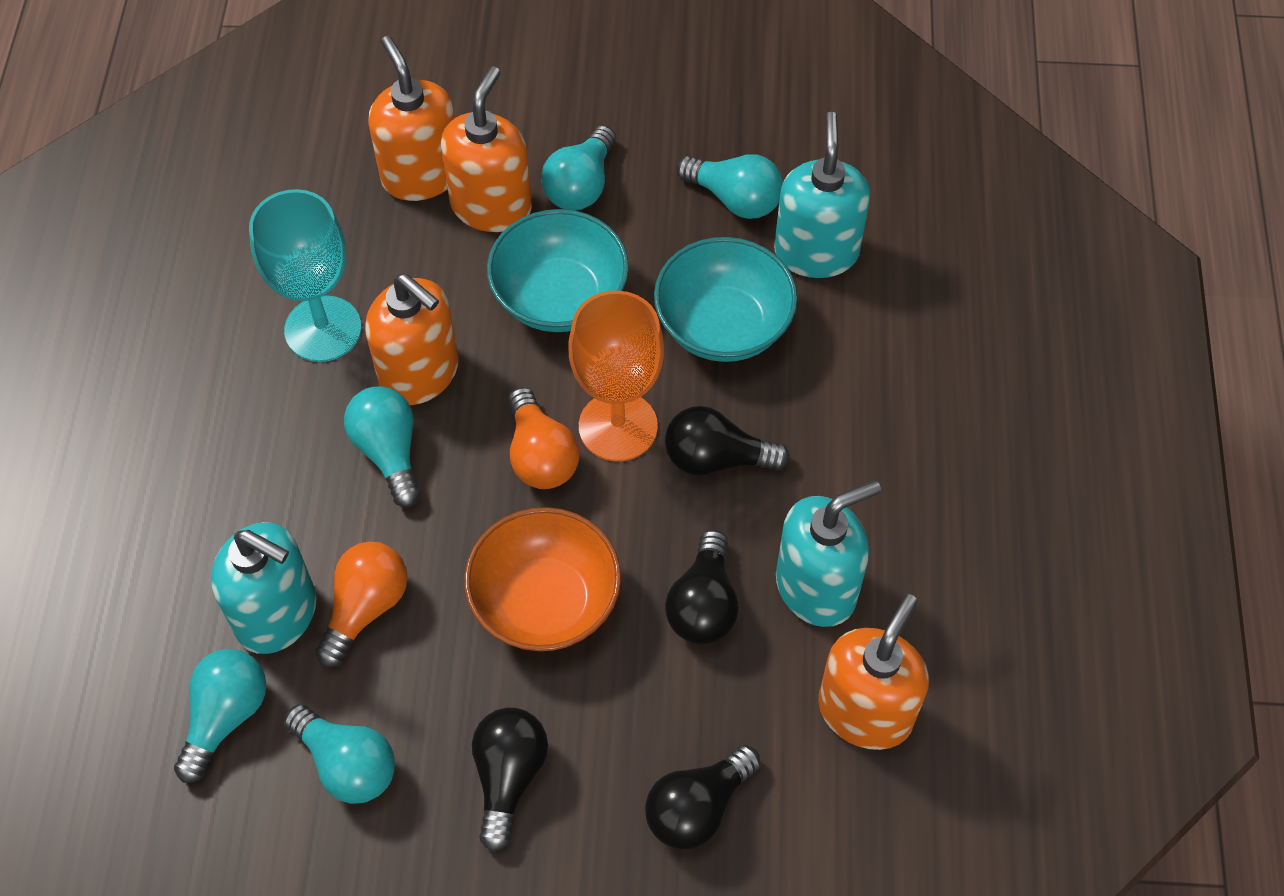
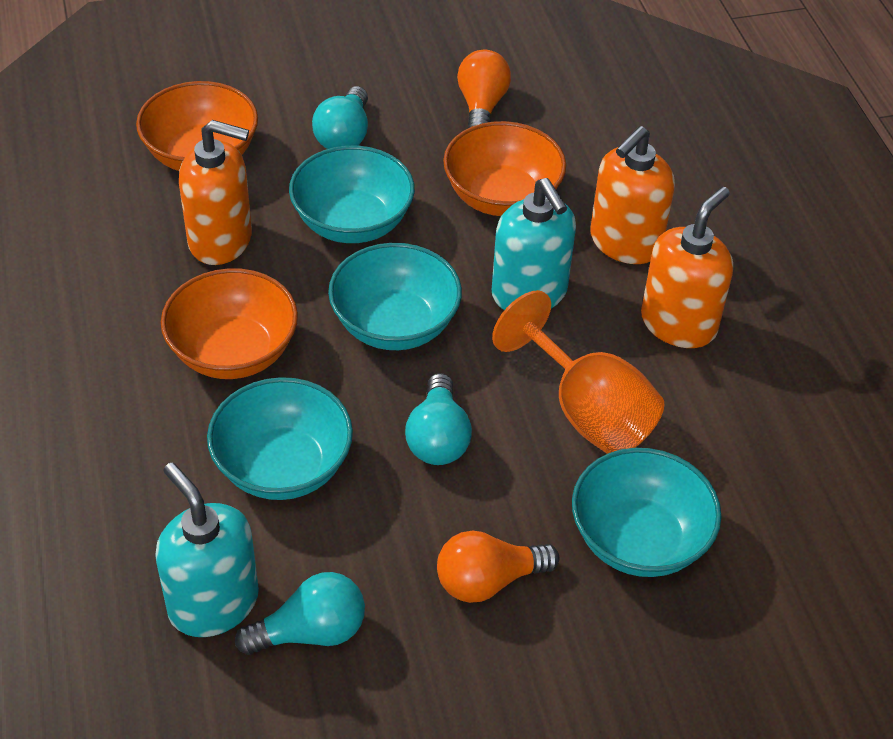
black light bulb: 4 -> 0
orange bowl: 1 -> 3
orange soap dispenser: 4 -> 3
turquoise bowl: 2 -> 4
turquoise goblet: 1 -> 0
turquoise light bulb: 5 -> 3
turquoise soap dispenser: 3 -> 2

